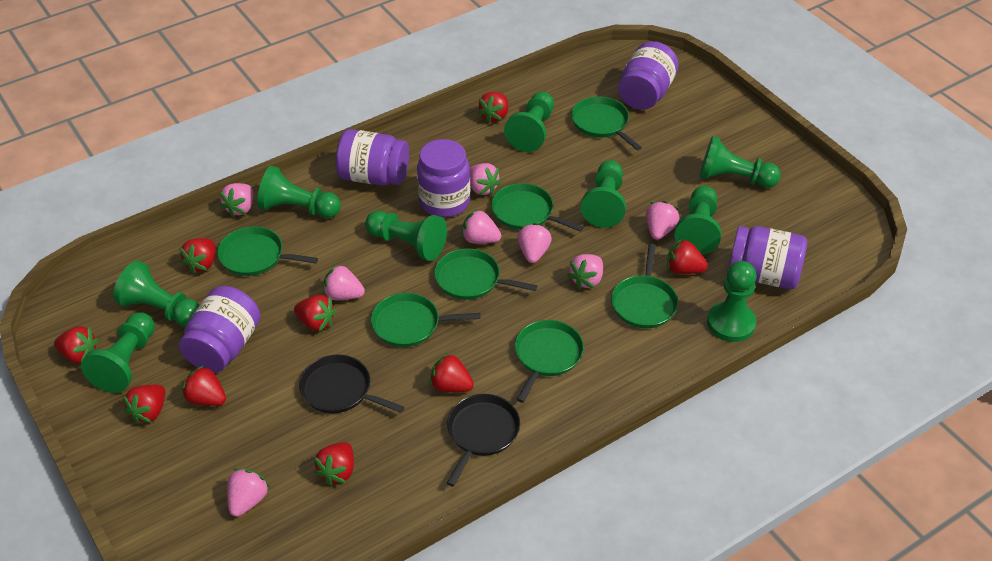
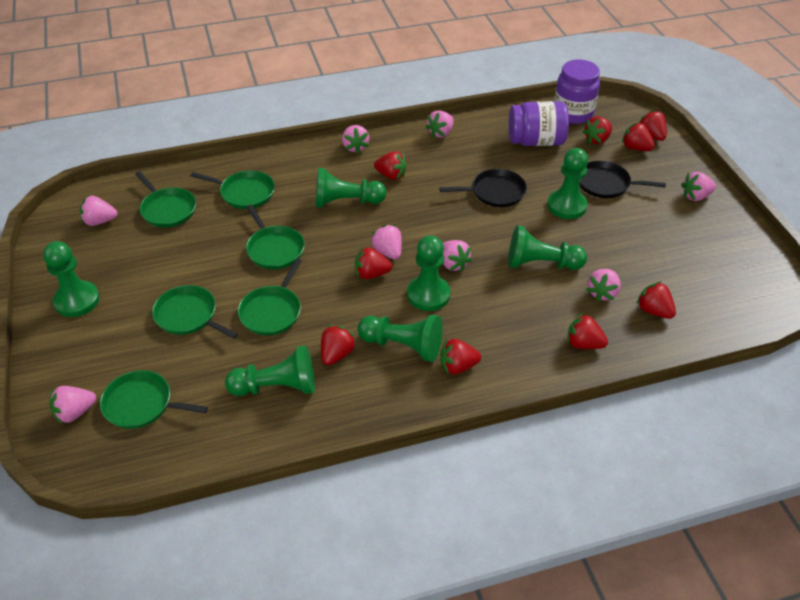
green pan: 7 -> 6
green pawn: 9 -> 7
purple jar: 5 -> 2

